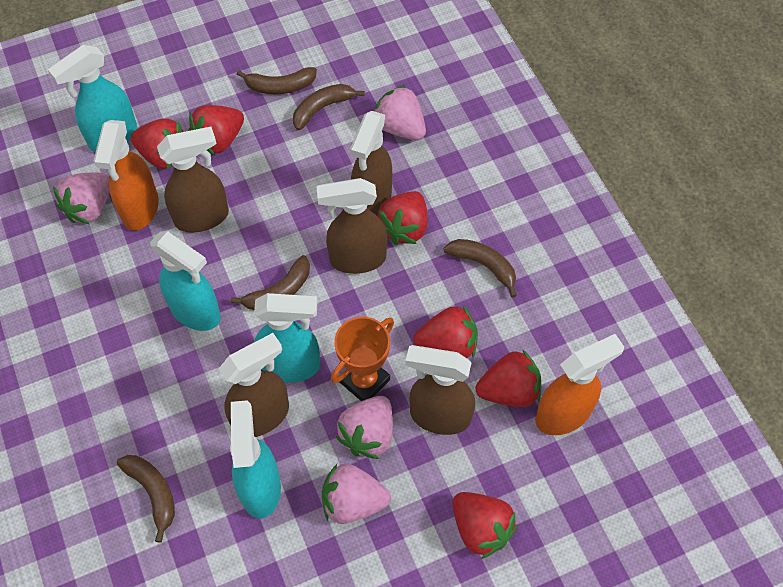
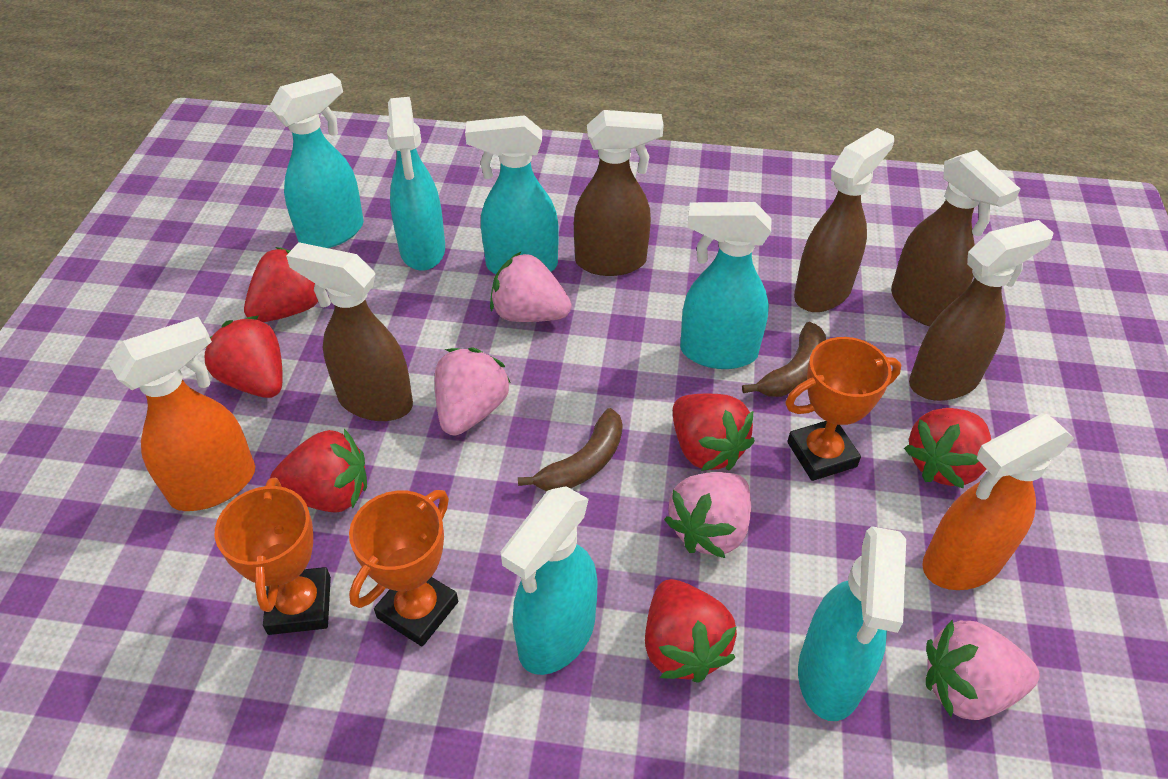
brown banana: 5 -> 2
orange trophy: 1 -> 3
turquoise spray bottle: 4 -> 6

